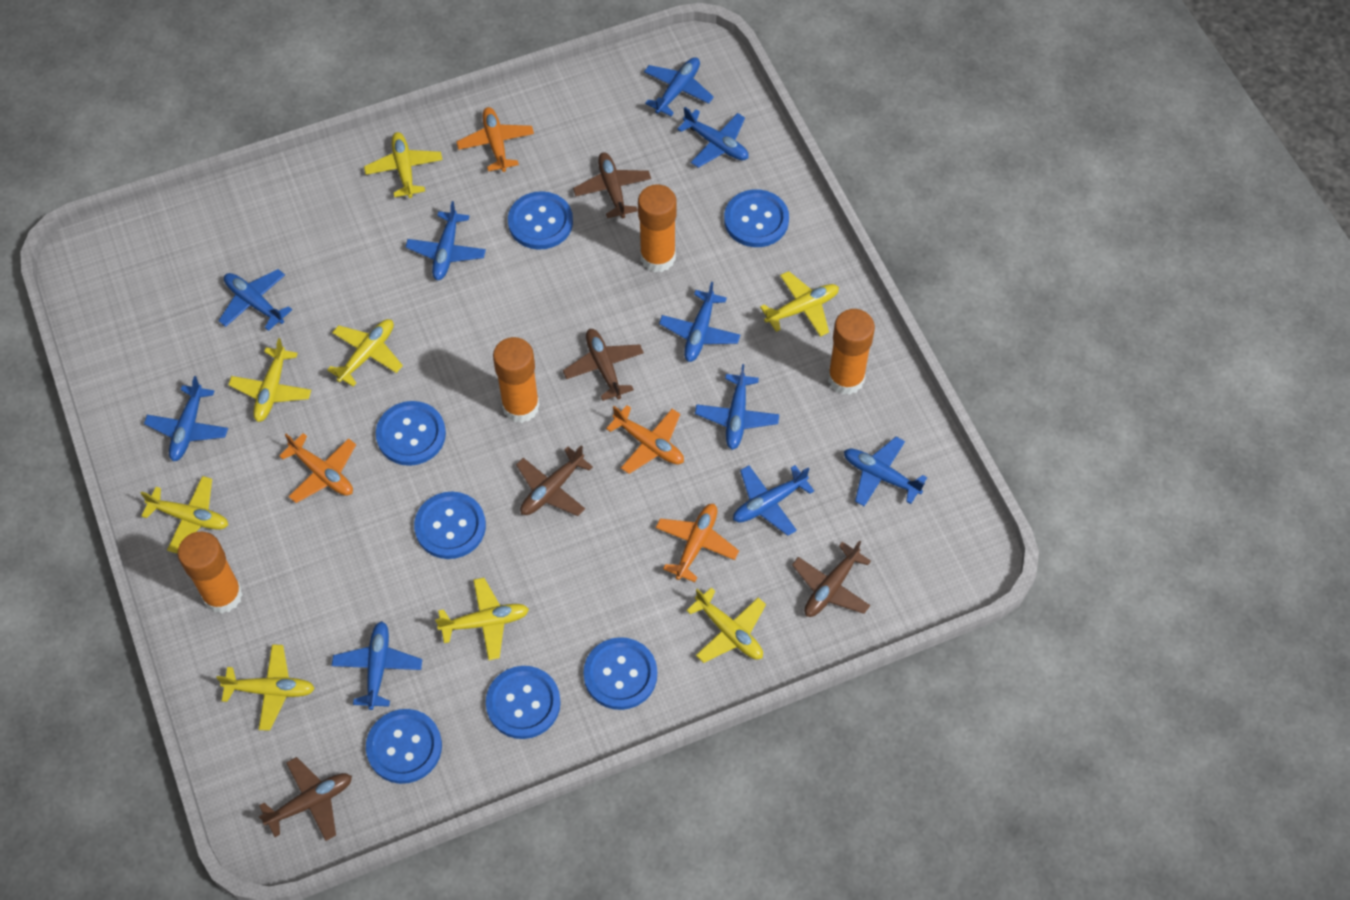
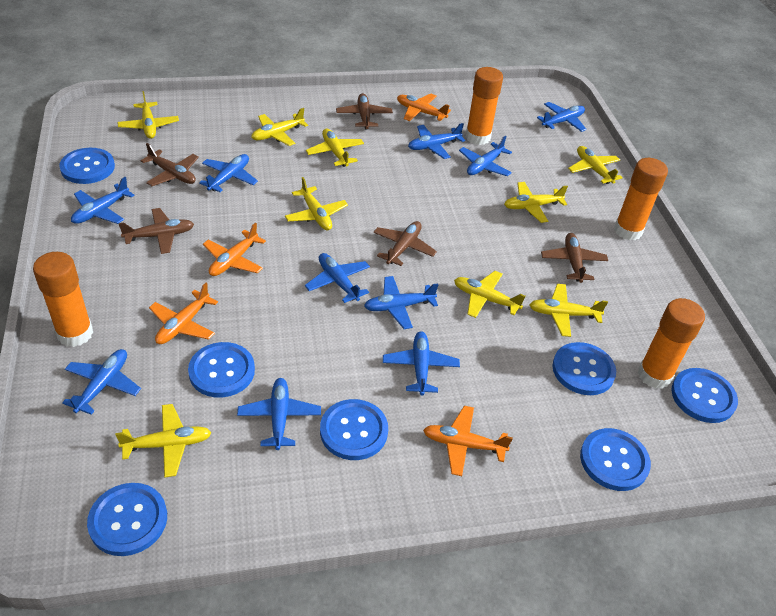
yellow plane: 8 -> 9

